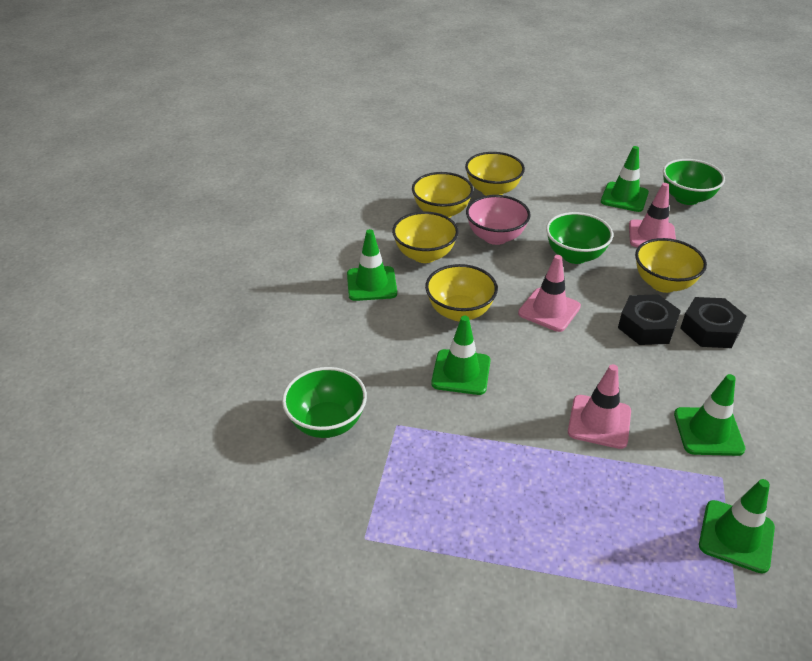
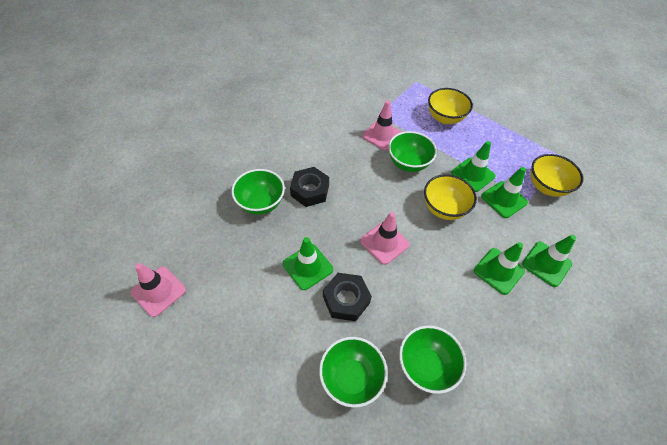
green bowl: 3 -> 4
pink bowl: 1 -> 0
yellow bowl: 5 -> 3

